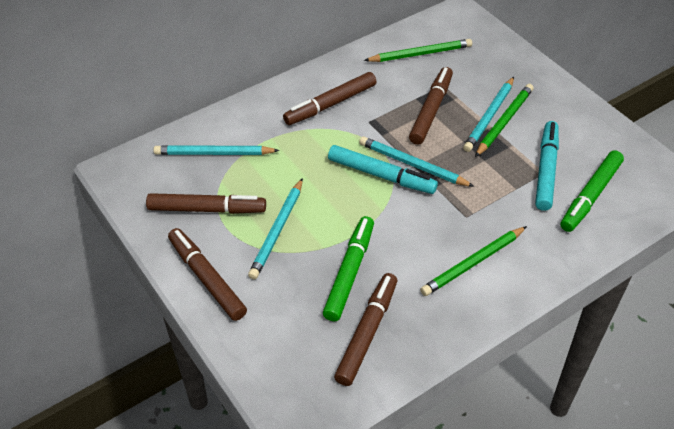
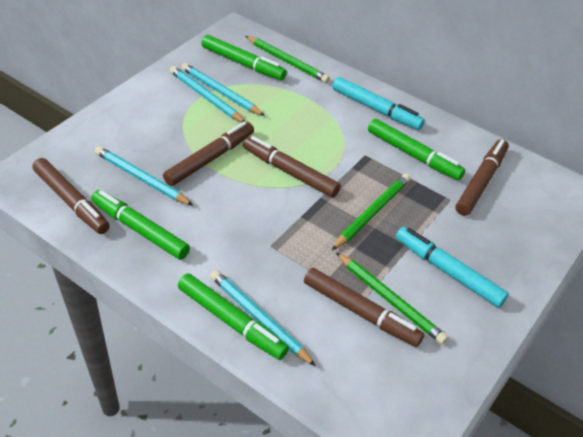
green marker: 2 -> 4

